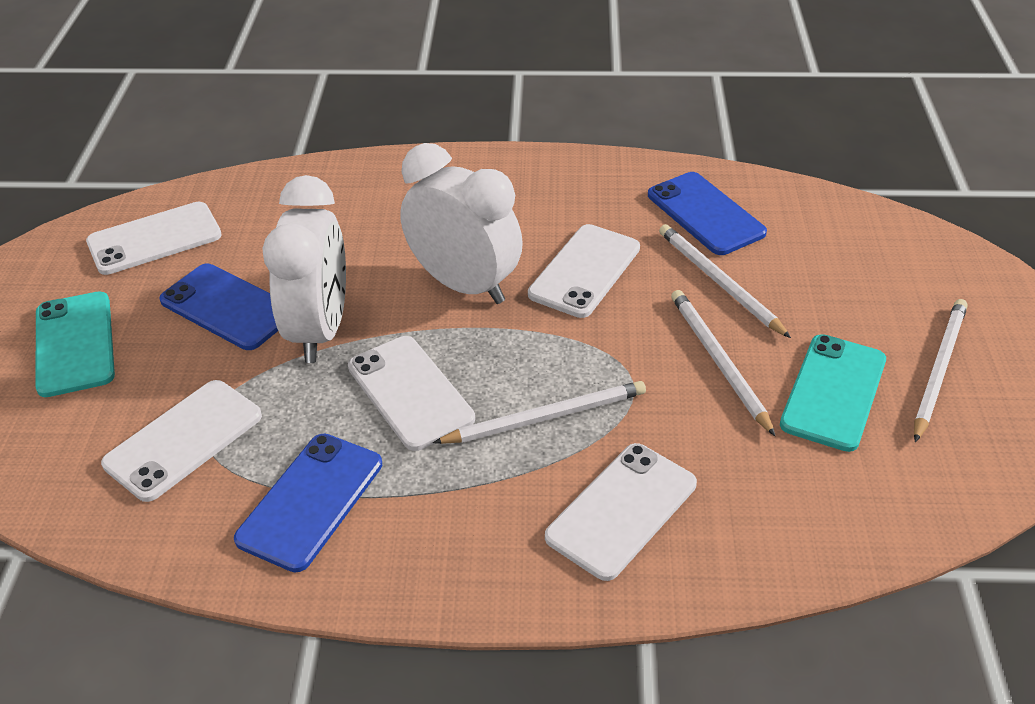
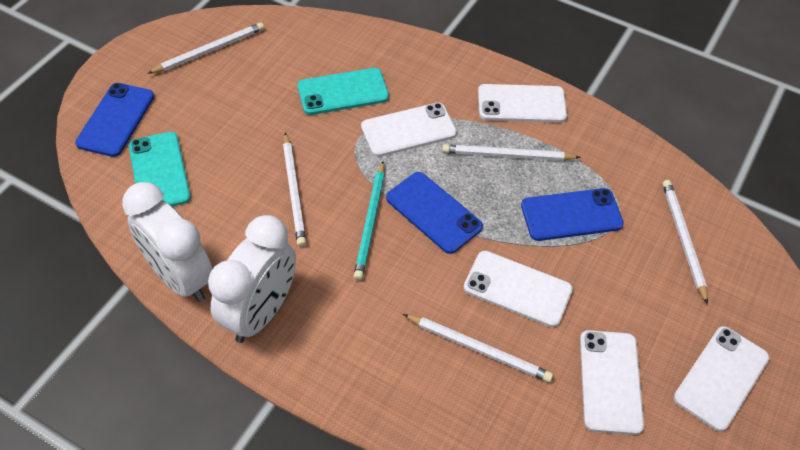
turquoise pencil: 0 -> 1
white pencil: 4 -> 5

